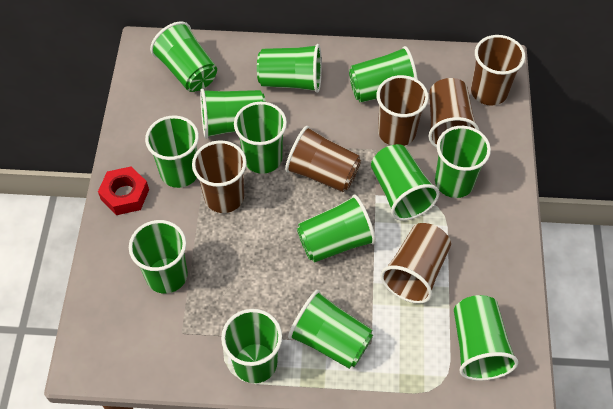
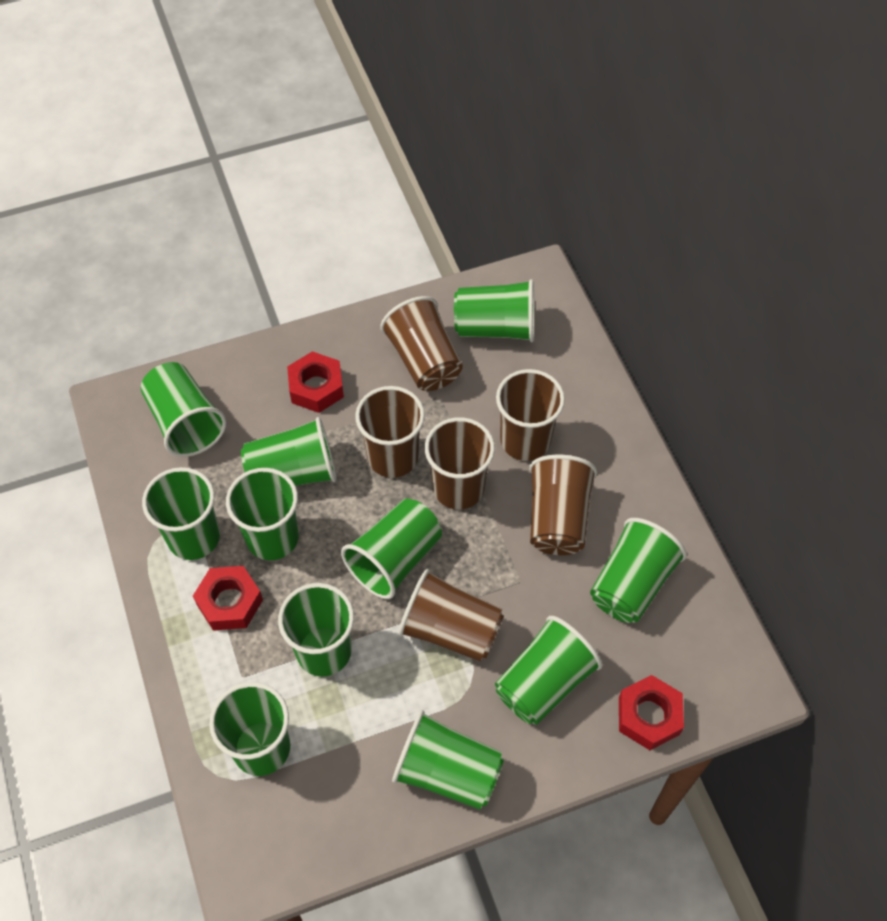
green cup: 13 -> 11
red nut: 1 -> 3

